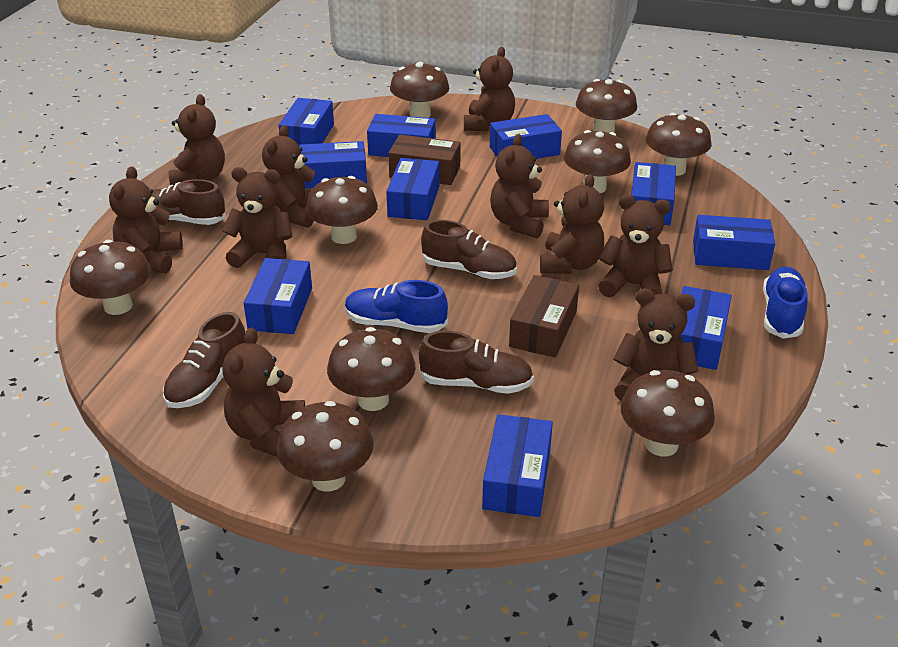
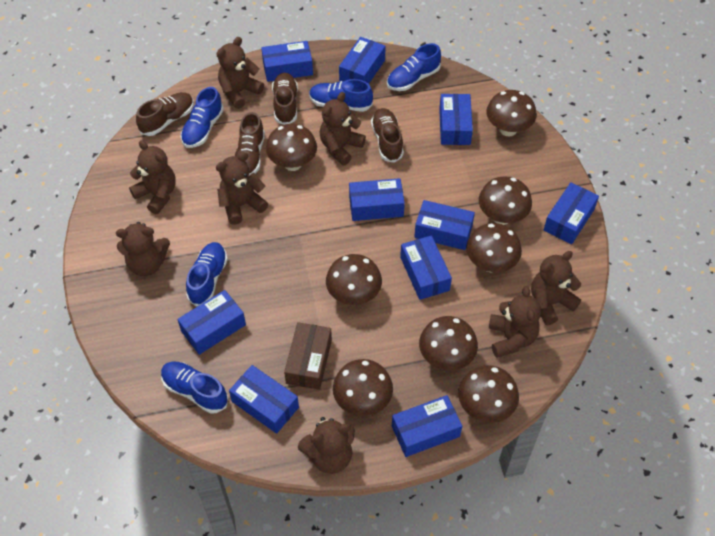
blue shoe: 2 -> 5
brown box: 2 -> 1
brown mushroom: 9 -> 8
brown teddy bear: 10 -> 8

